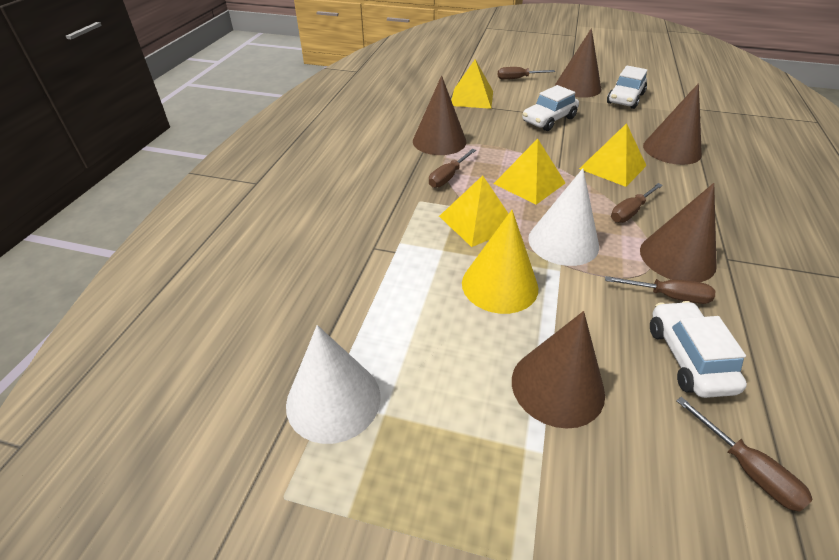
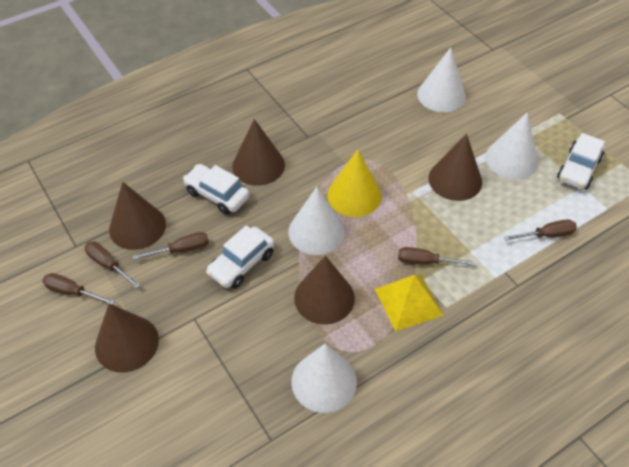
white cone: 2 -> 4
yellow pyramid: 4 -> 1

